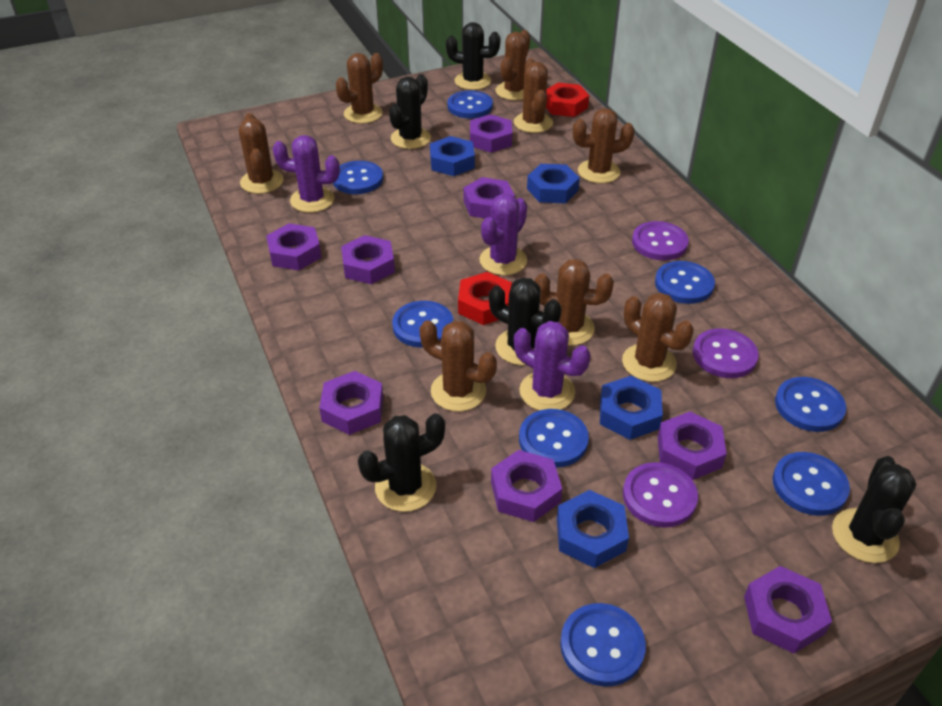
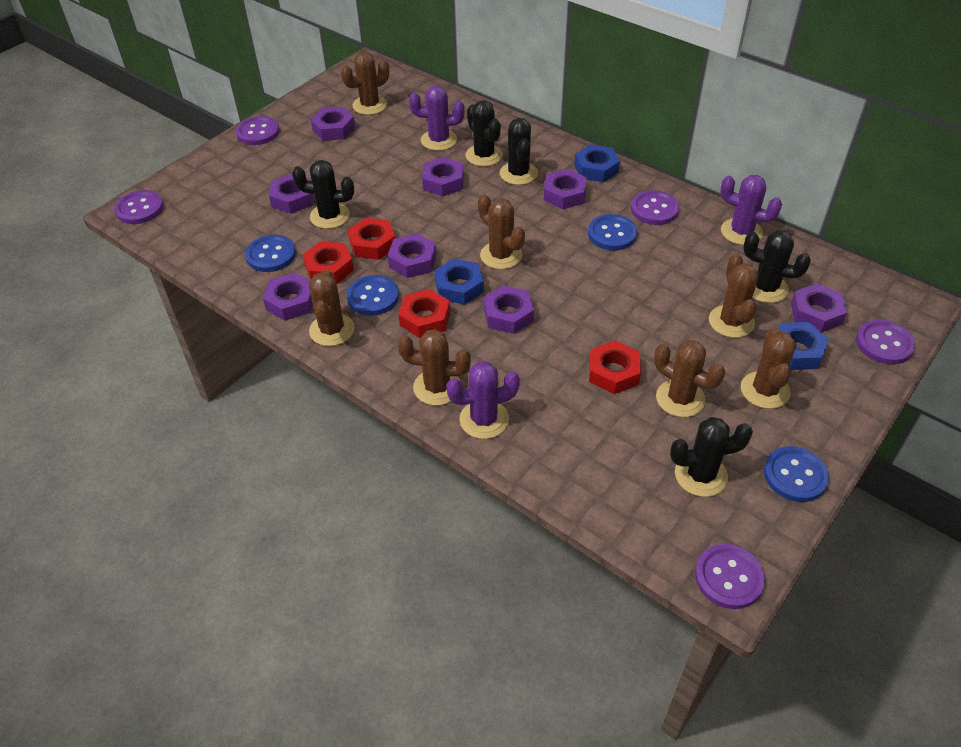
blue button: 8 -> 4
blue nut: 4 -> 3
brown cactus: 8 -> 7
purple button: 3 -> 5
red nut: 2 -> 4

